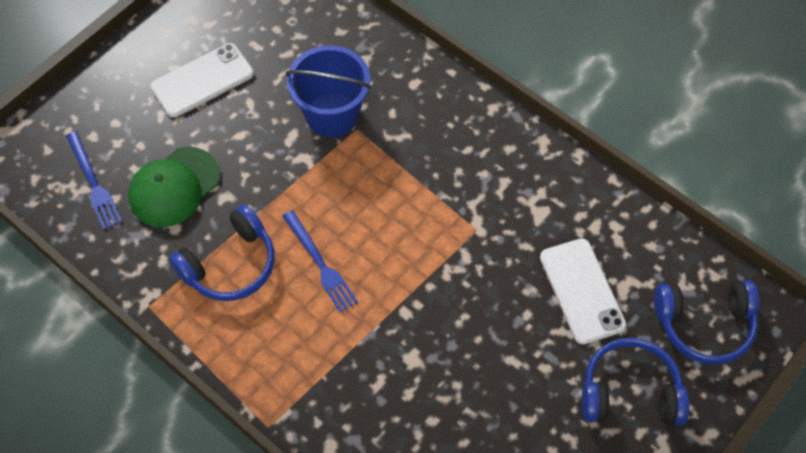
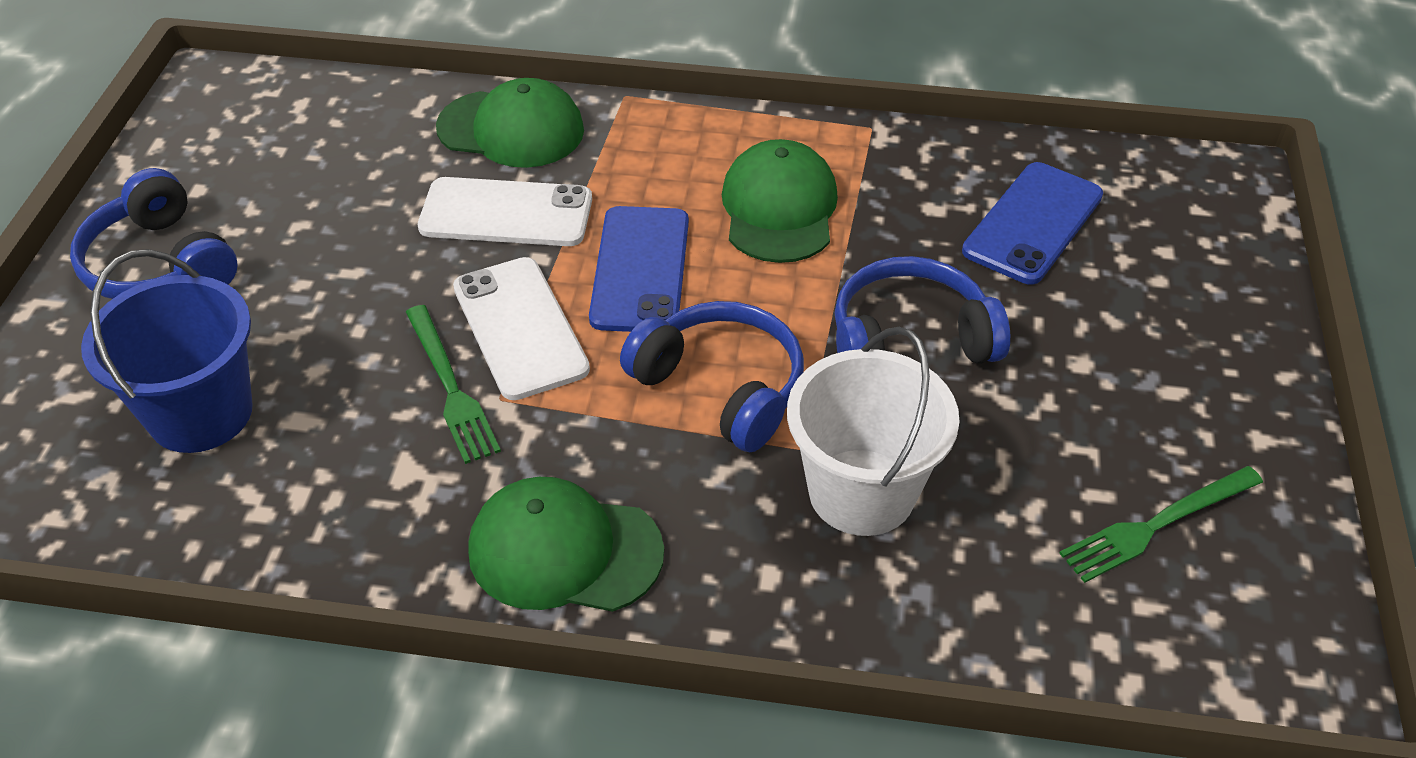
blue fork: 2 -> 0
blue phone: 0 -> 2
green cap: 1 -> 3
green fork: 0 -> 2
white bucket: 0 -> 1

